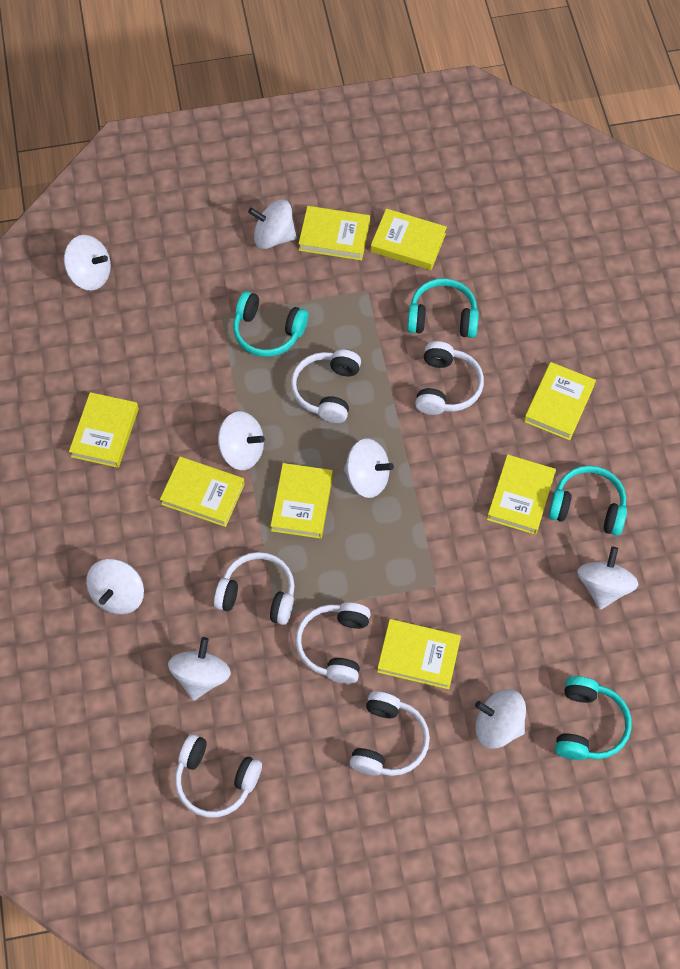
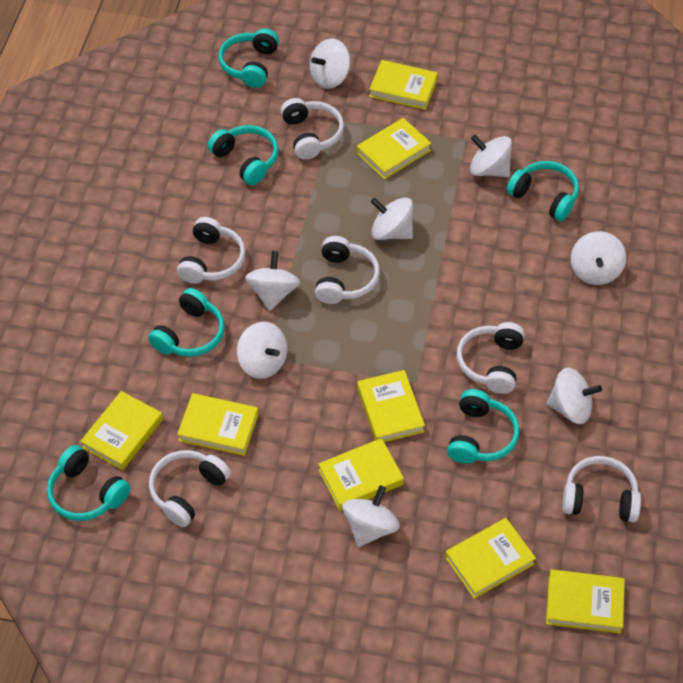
turquoise headphones: 4 -> 6

